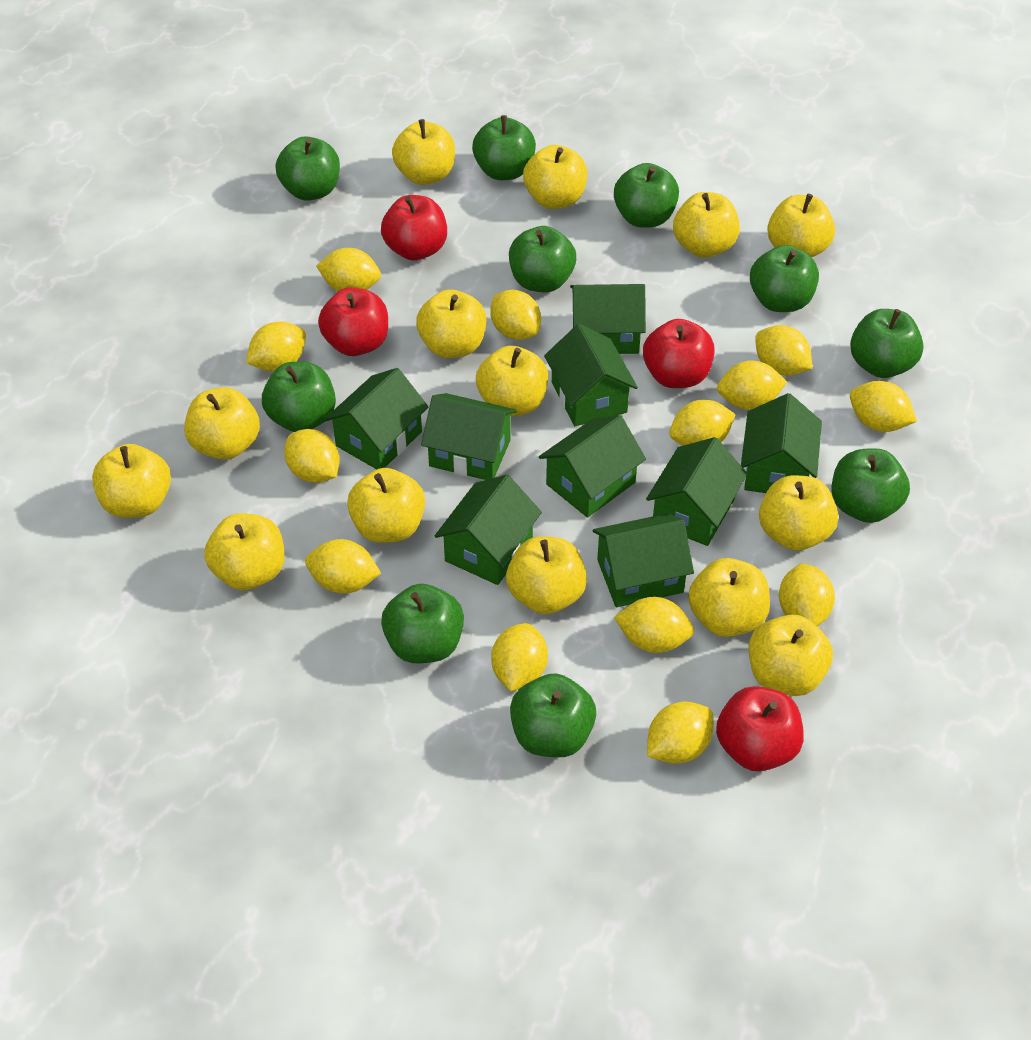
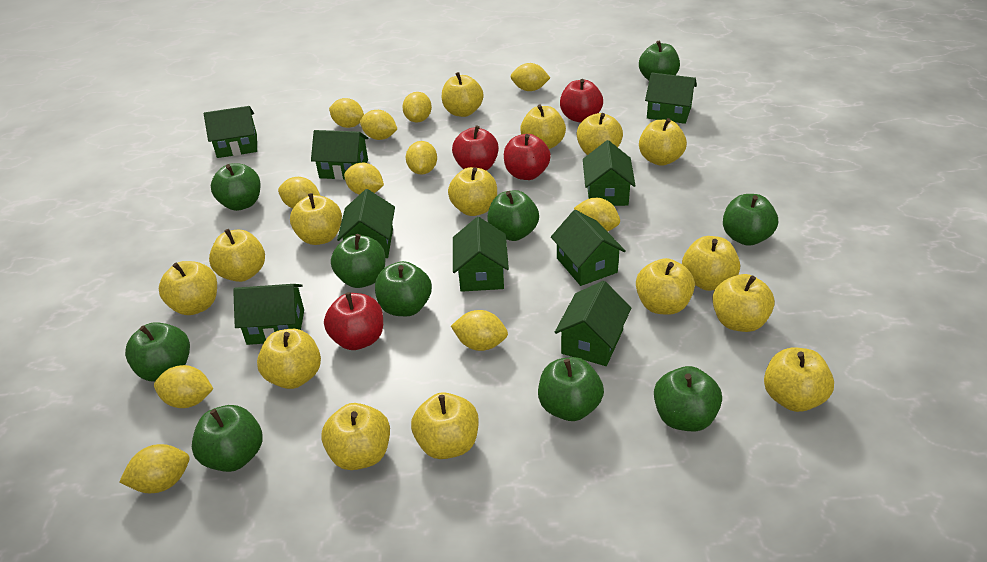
yellow apple: 14 -> 15
yellow lemon: 13 -> 11

